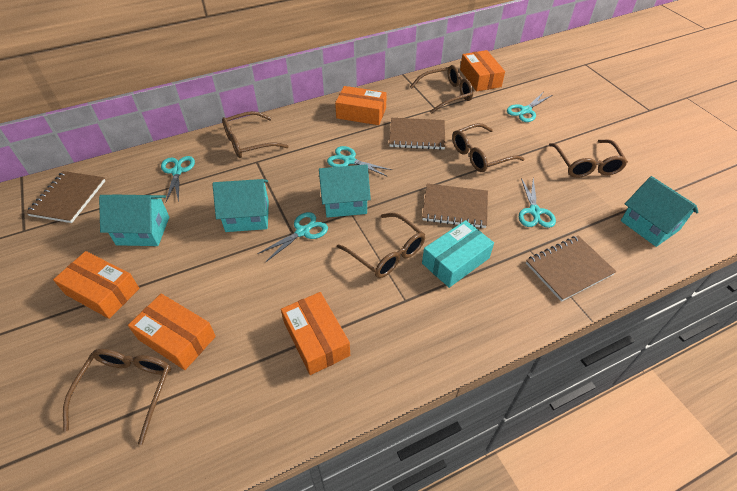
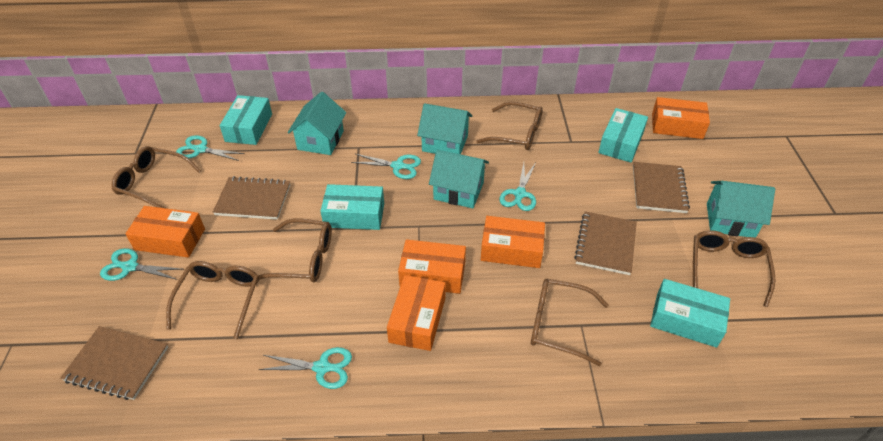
turquoise box: 1 -> 4

